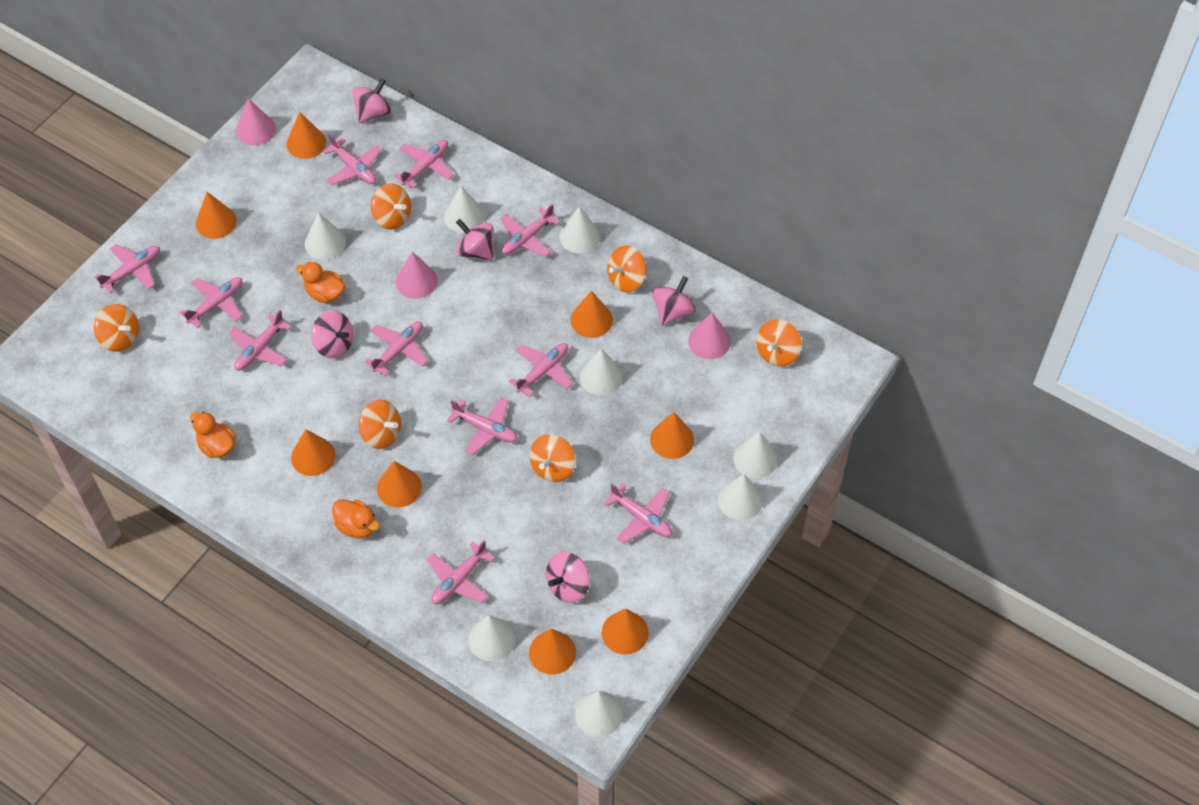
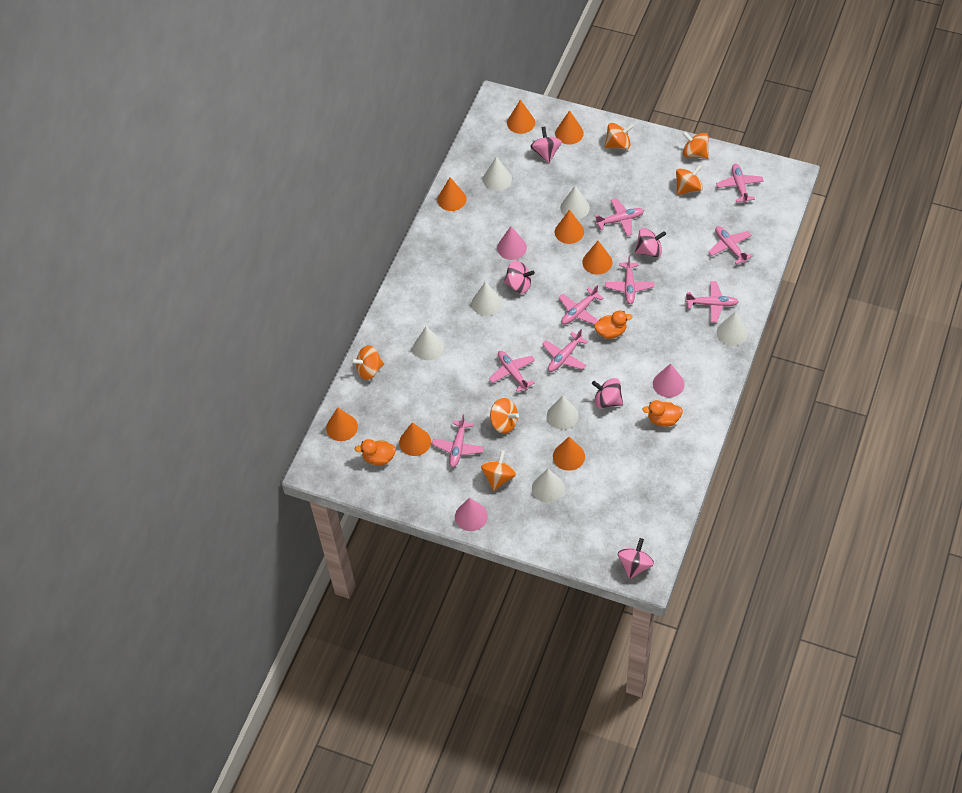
pink plane: 11 -> 9
white cone: 8 -> 7

